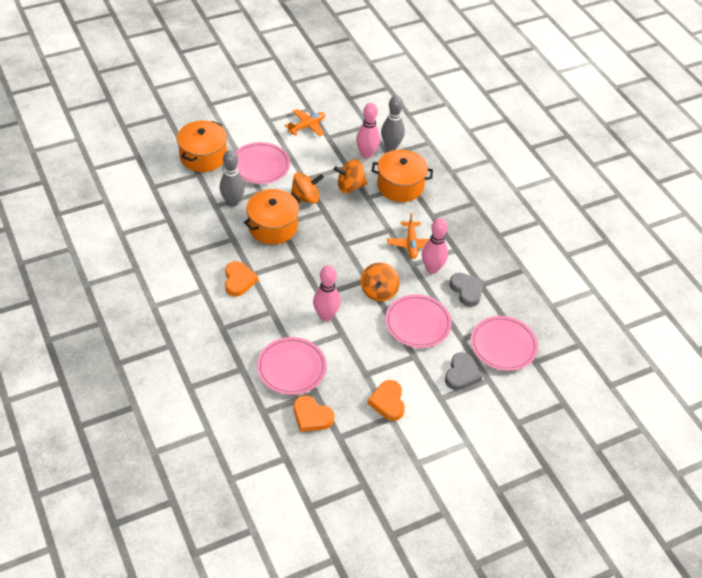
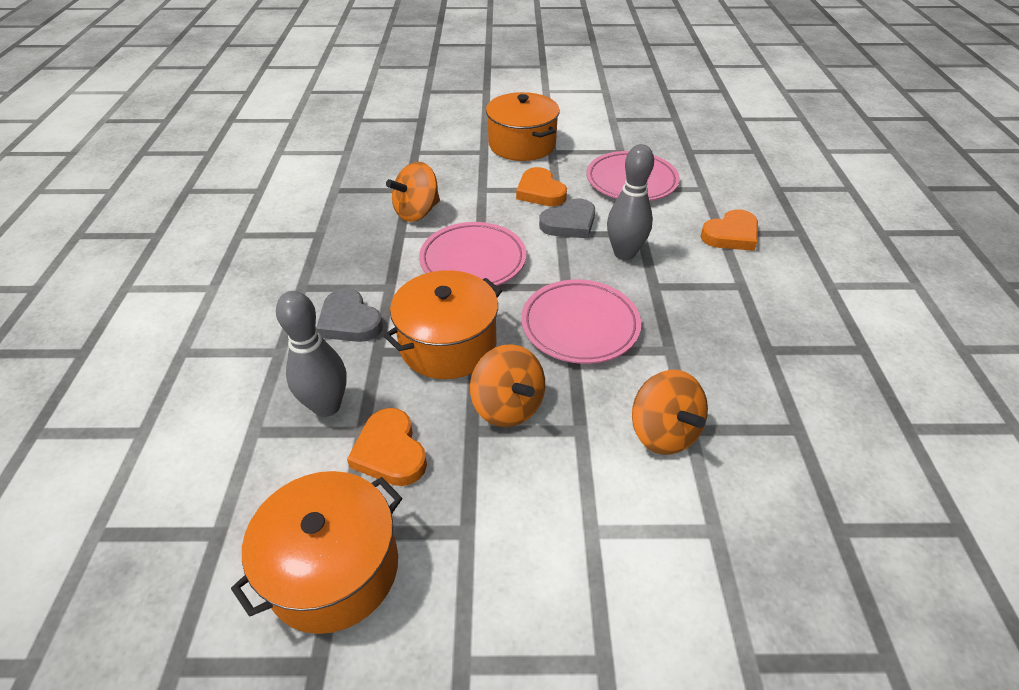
orange plane: 2 -> 0
pink bowling pin: 3 -> 0
pink plate: 4 -> 3

